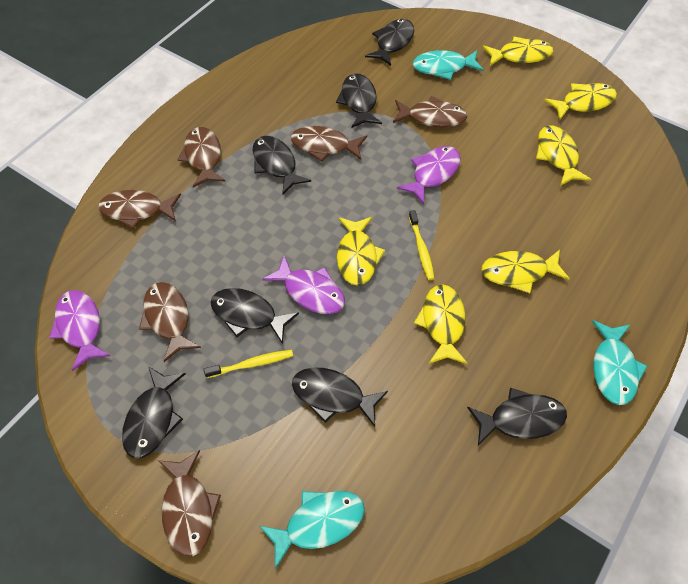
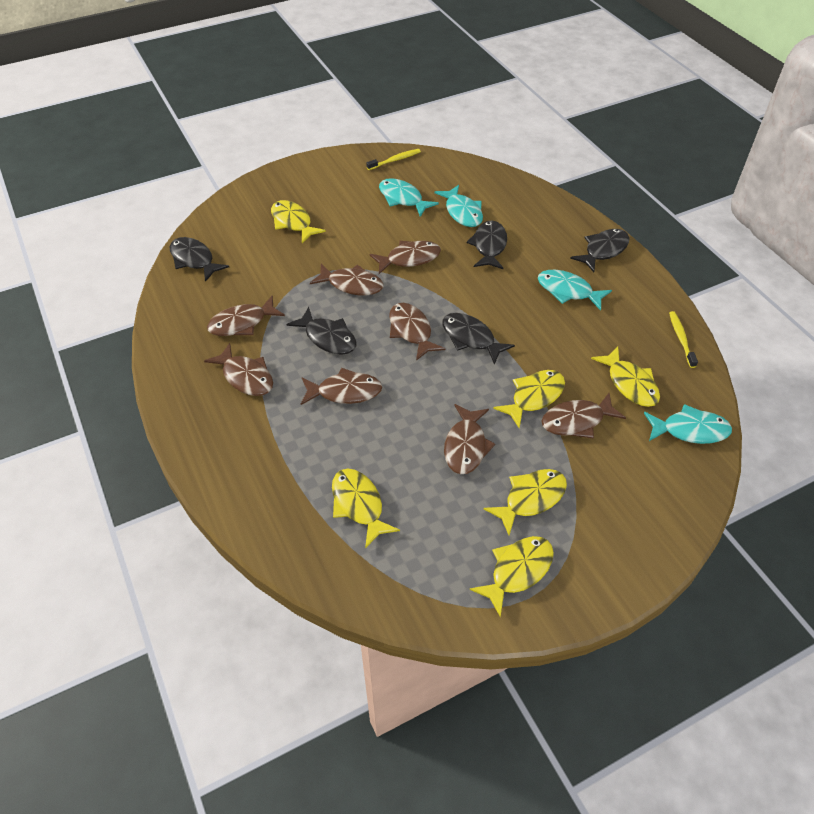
black fish: 7 -> 5
brown fish: 6 -> 8
purple fish: 3 -> 0
turquoise fish: 3 -> 4

